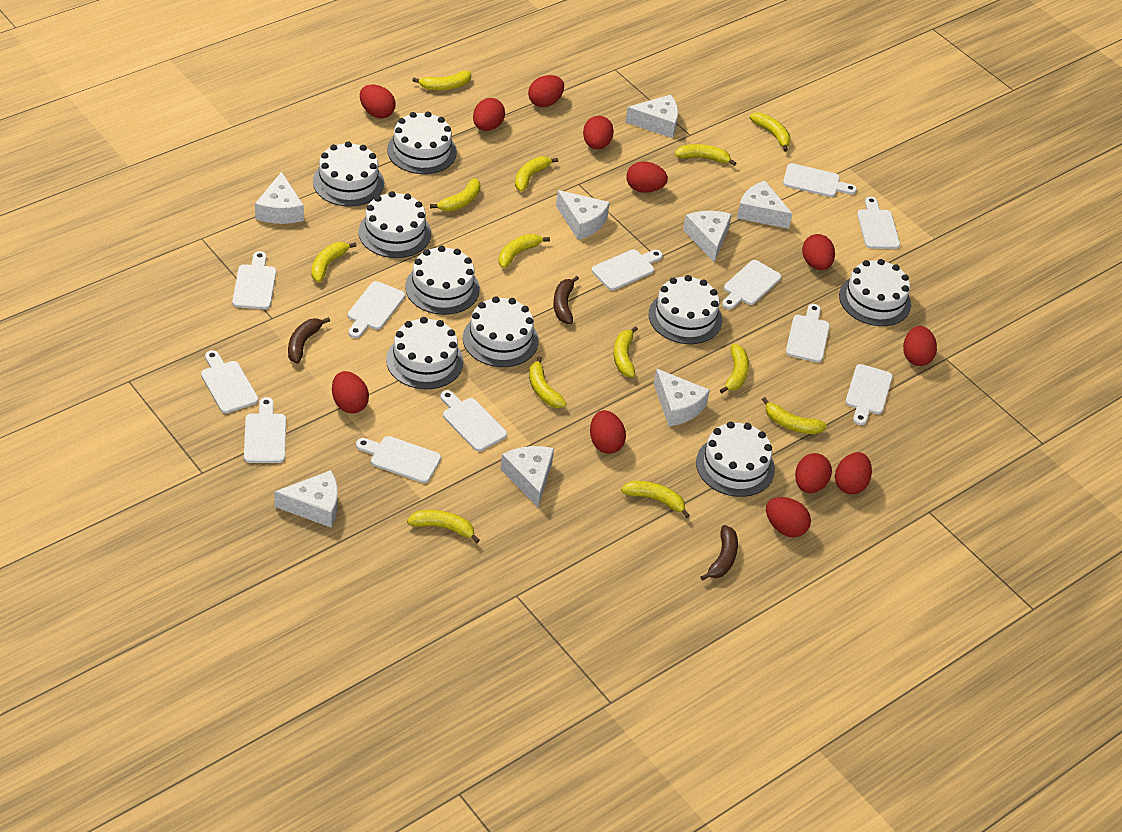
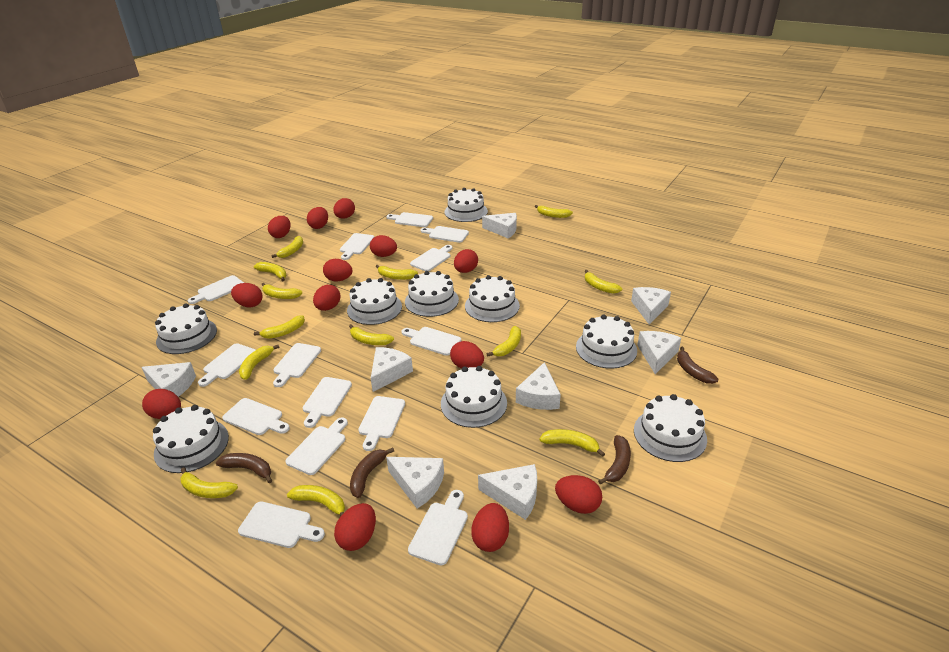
brown banana: 3 -> 4
red egg: 12 -> 13
white cutting board: 12 -> 14

